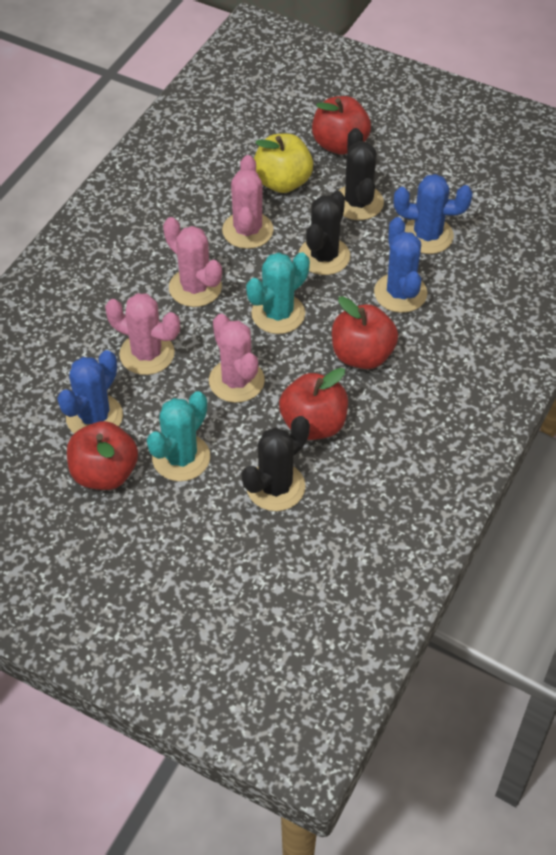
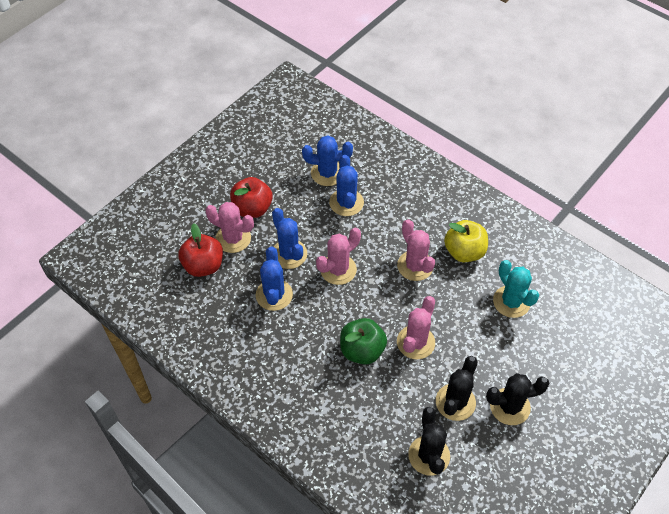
blue cactus: 3 -> 4
green apple: 0 -> 1
red apple: 4 -> 2
turquoise cactus: 2 -> 1

